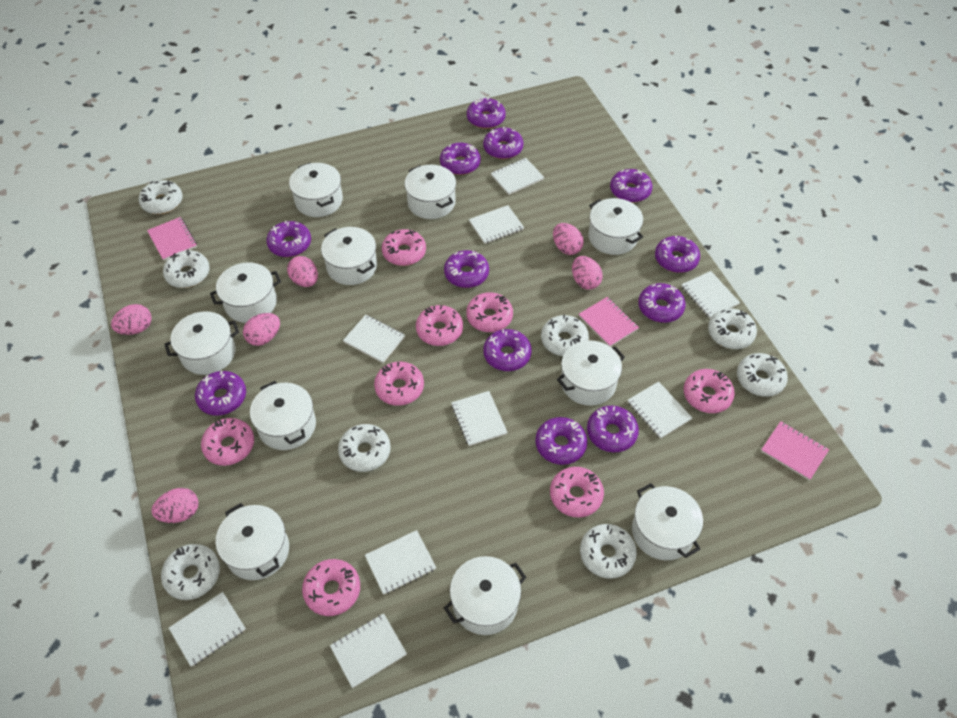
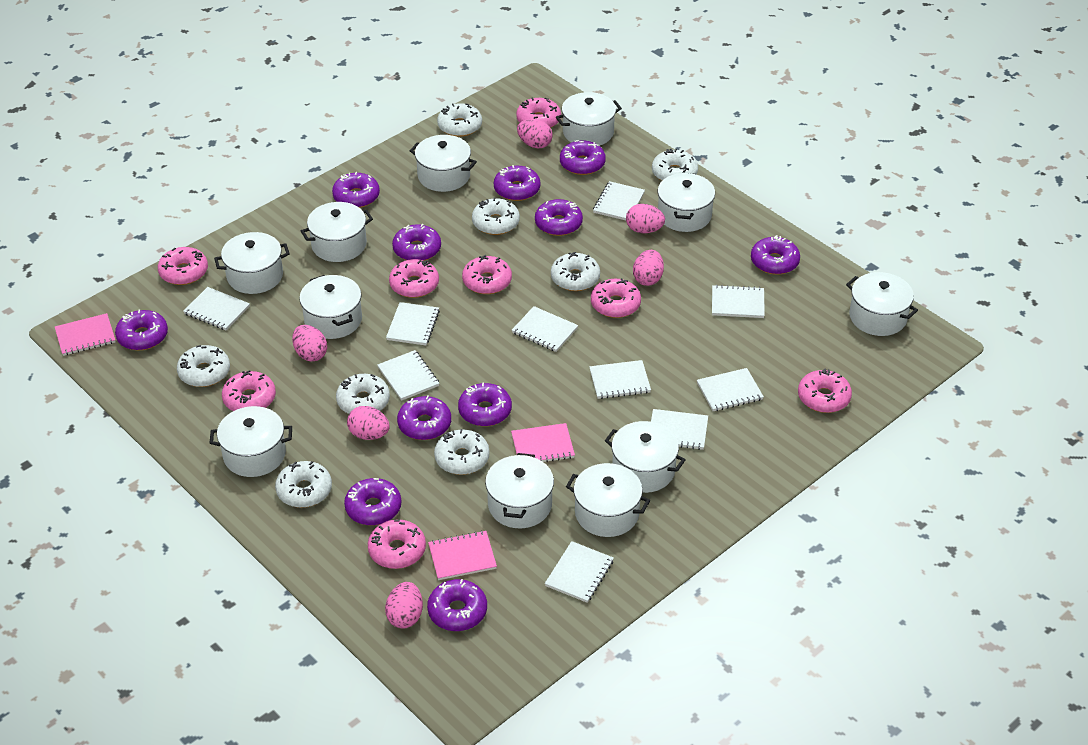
purple donut: 12 -> 11
white notebook: 9 -> 10

